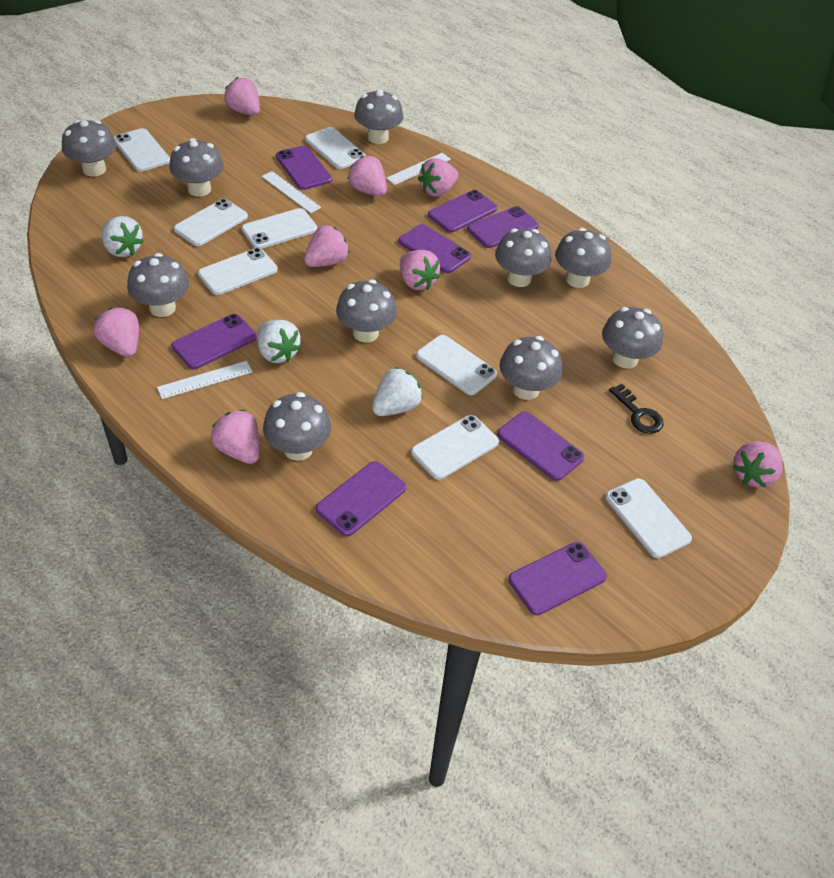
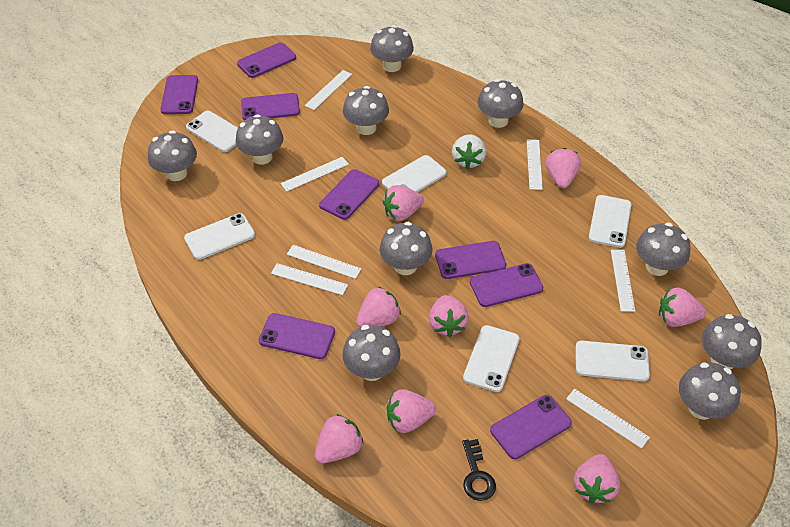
white phone: 8 -> 6
white ruler: 3 -> 7
white strawberry: 3 -> 1

